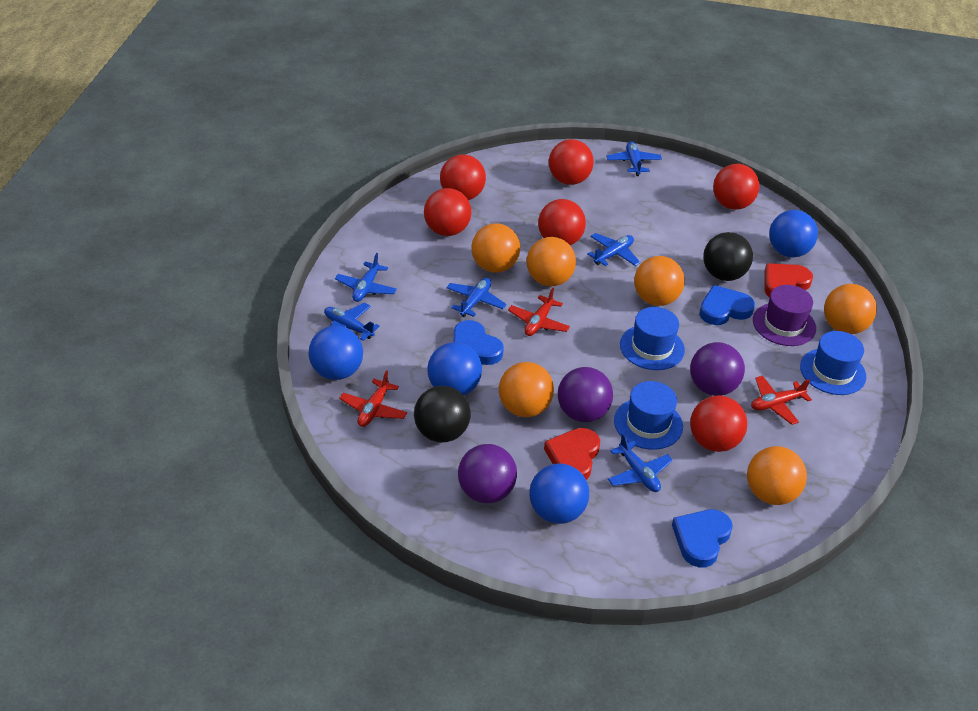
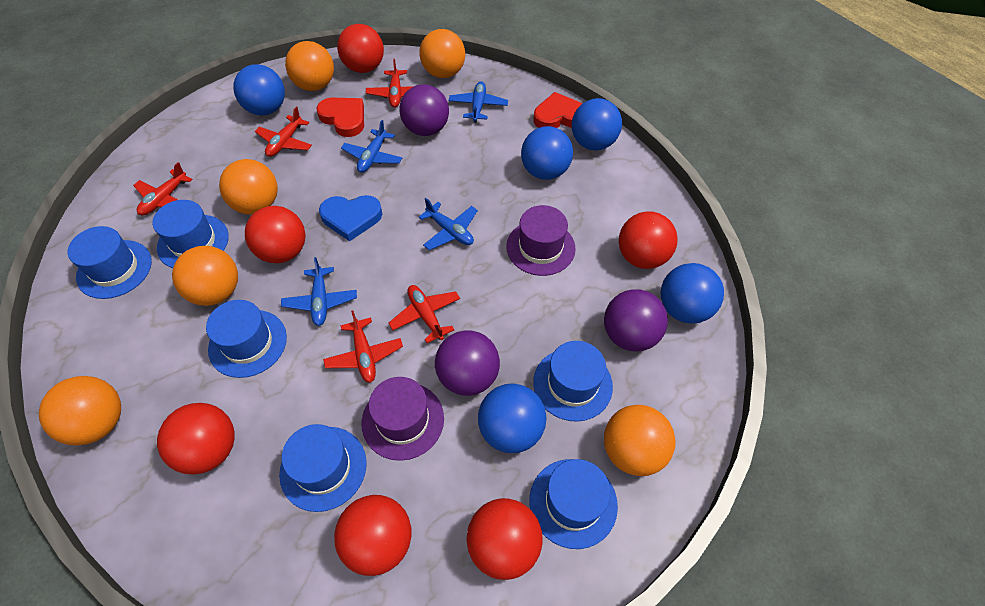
black ball: 2 -> 0
blue ball: 4 -> 5
blue hat: 3 -> 6
blue heart: 3 -> 1
blue plane: 6 -> 4
purple hat: 1 -> 2
red plane: 3 -> 5

